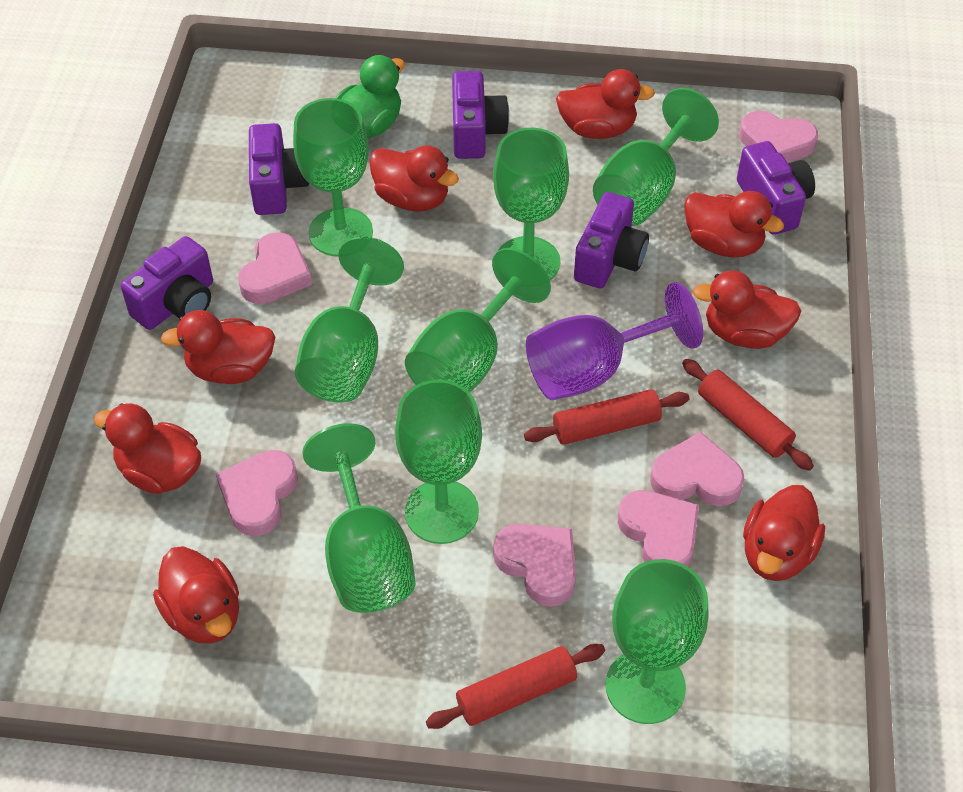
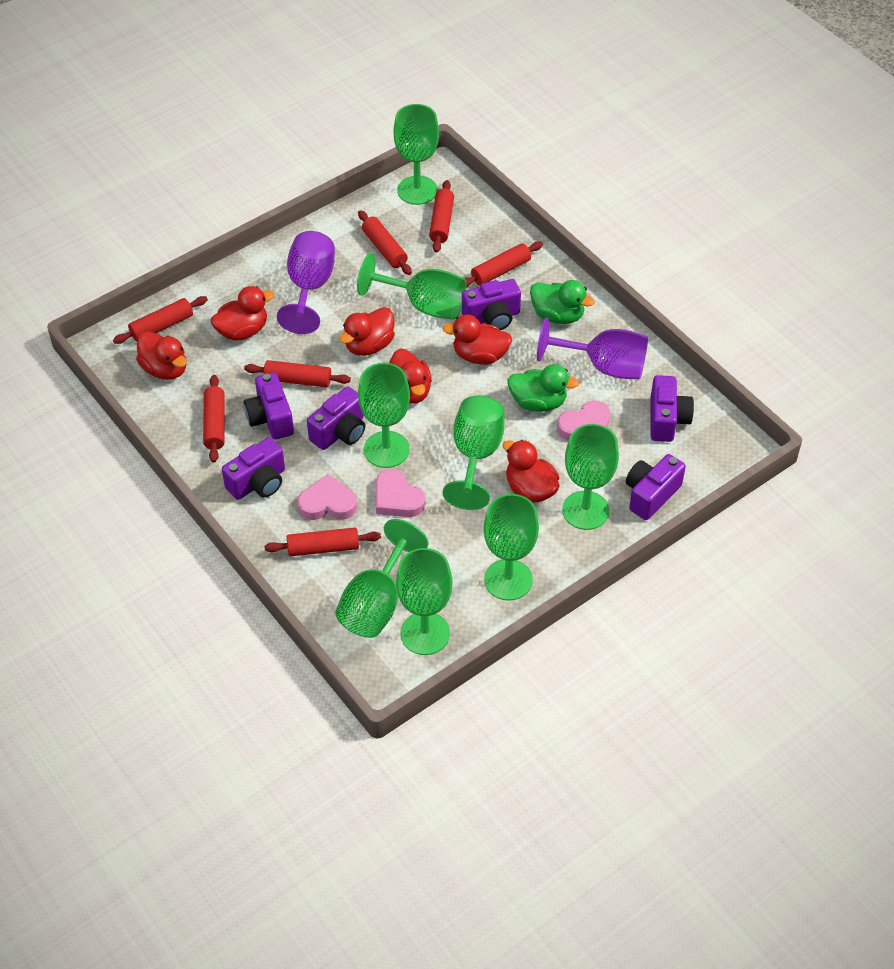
green duck: 1 -> 2
pink heart: 6 -> 3
purple camera: 5 -> 6
purple goblet: 1 -> 2
red duck: 8 -> 6
red rolling pin: 3 -> 7

